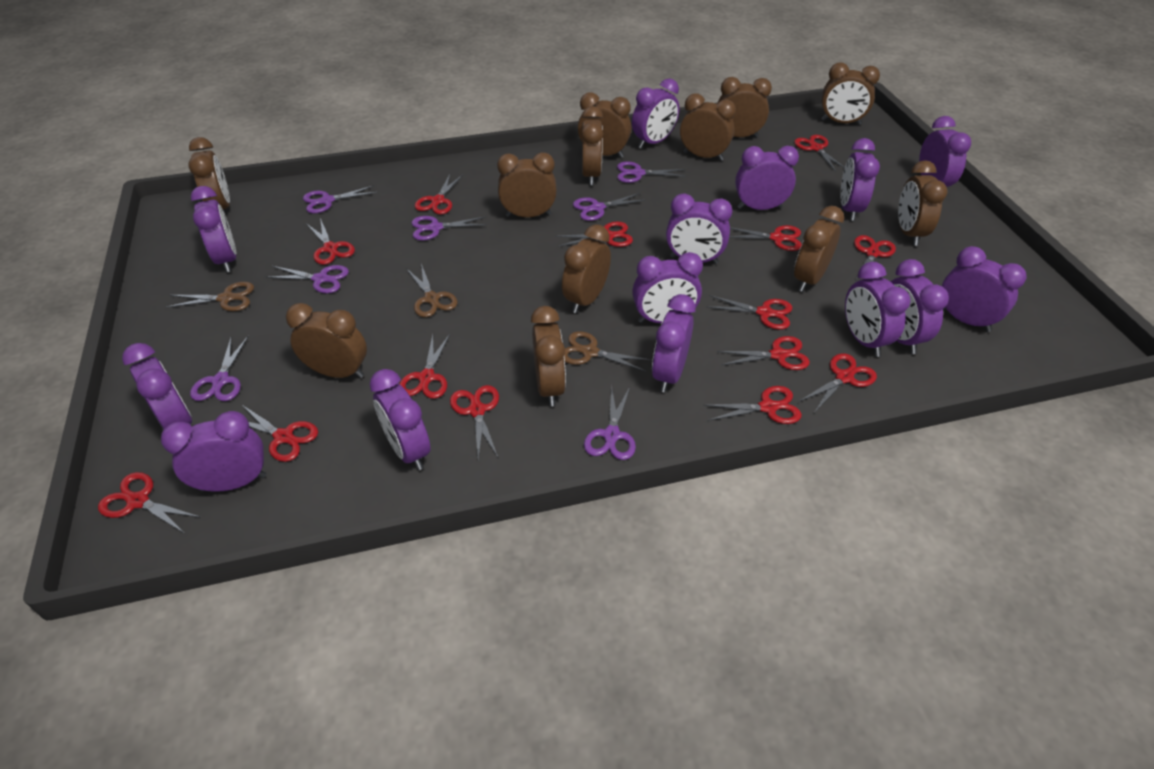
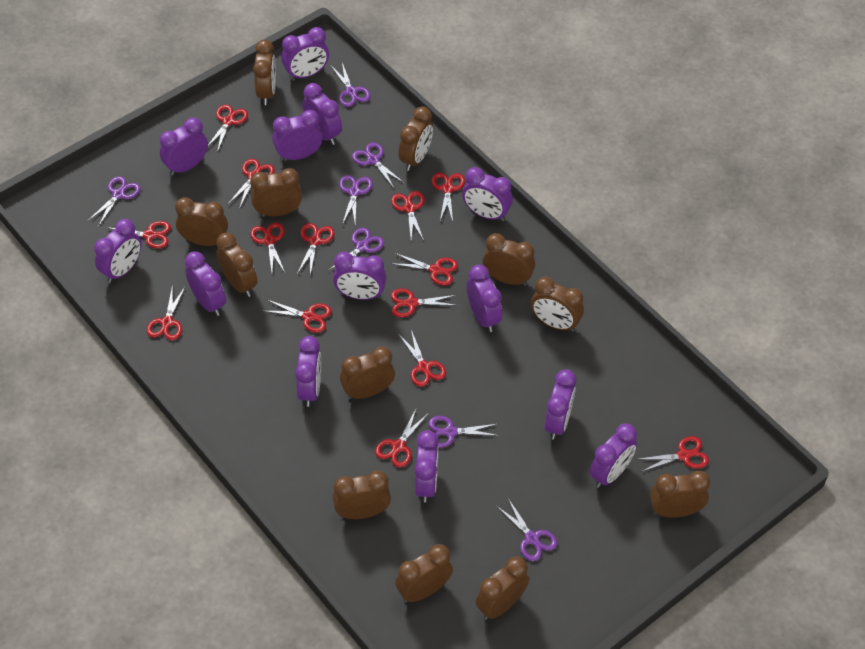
brown scissors: 3 -> 0
purple clock: 14 -> 13

